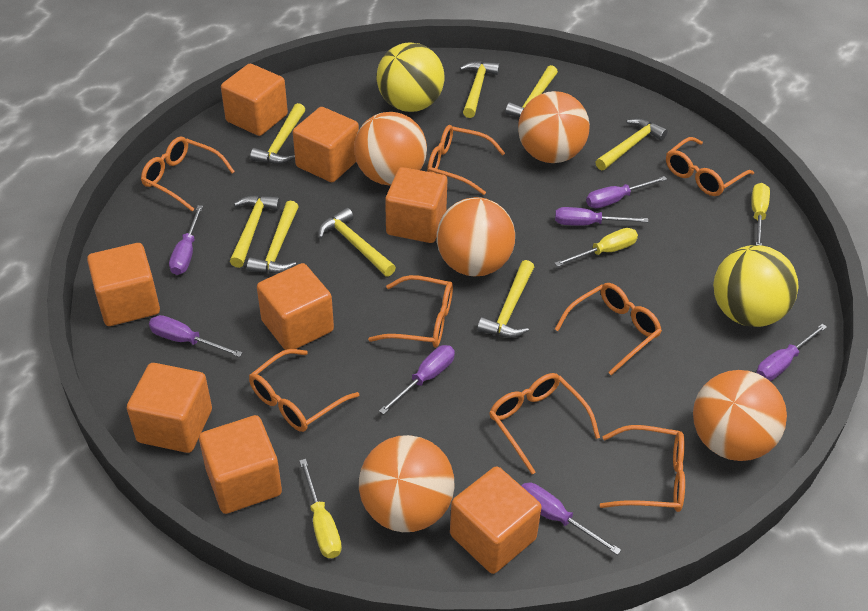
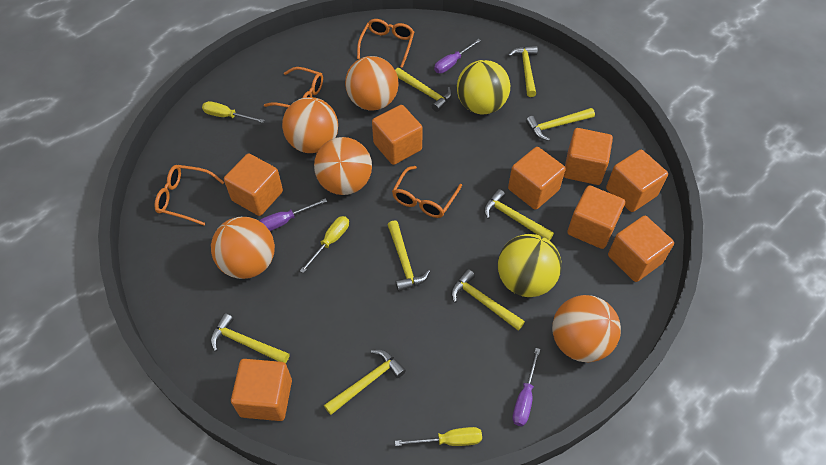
orange glasses: 8 -> 4
purple screwdriver: 7 -> 3

